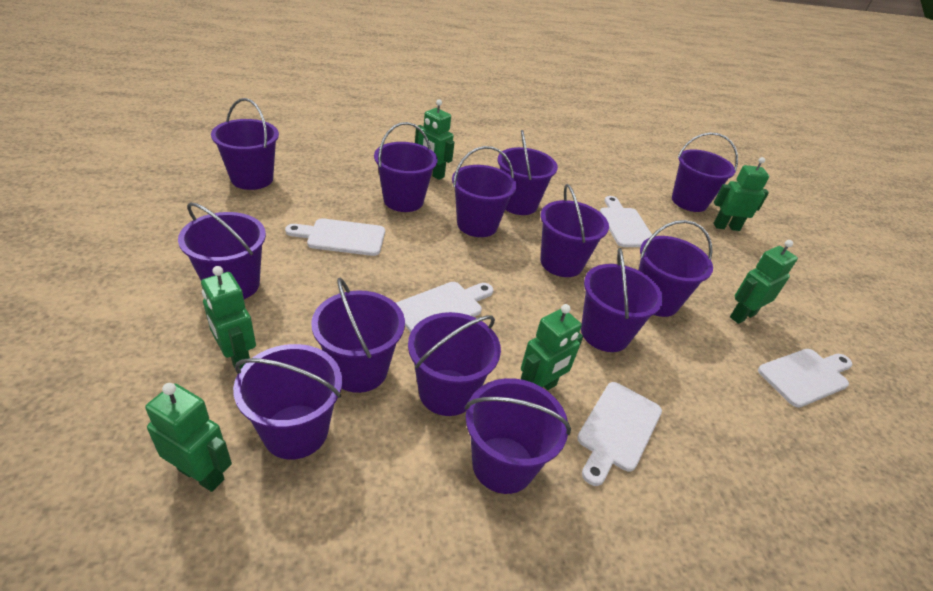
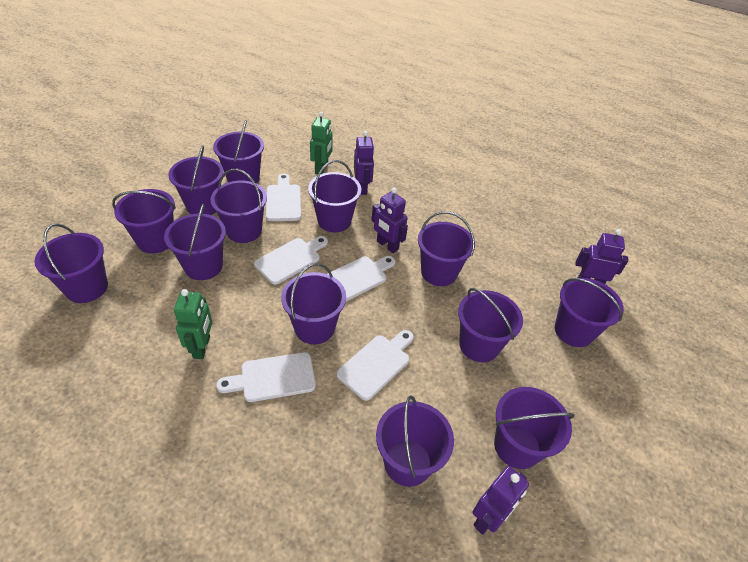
green robot: 6 -> 2
purple robot: 0 -> 4

